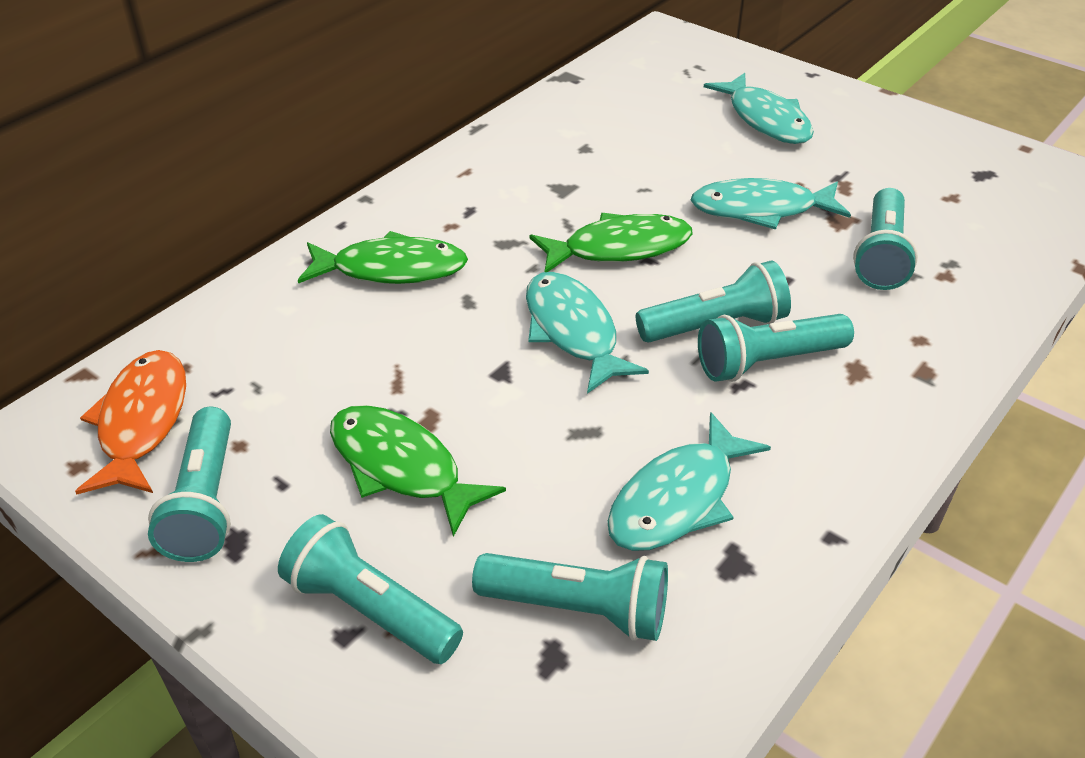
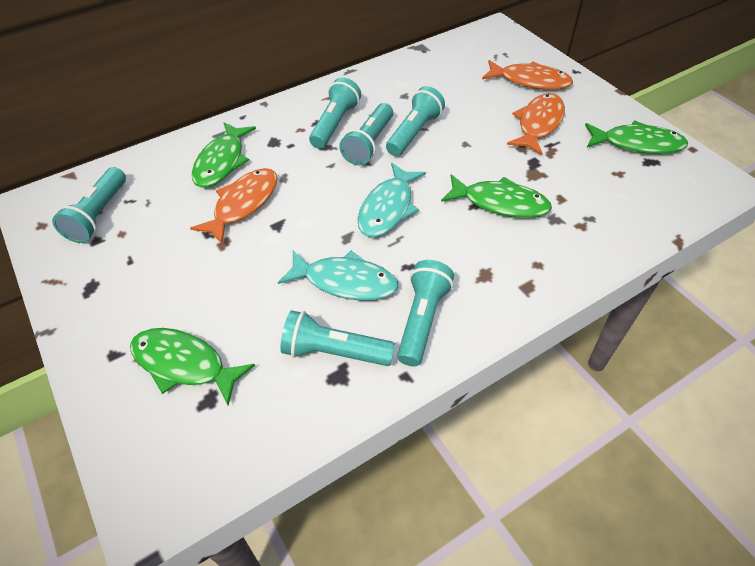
green fish: 3 -> 4
orange fish: 1 -> 3
turquoise fish: 4 -> 2

